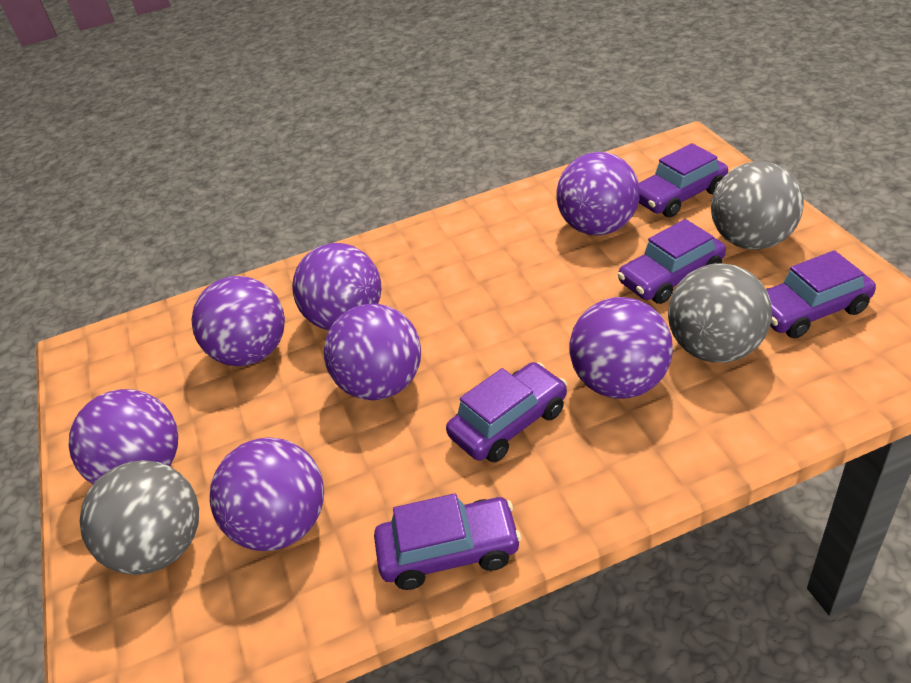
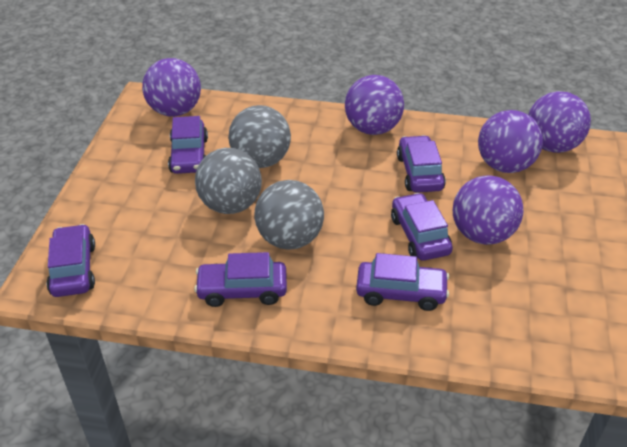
purple ball: 7 -> 5
purple car: 5 -> 6

